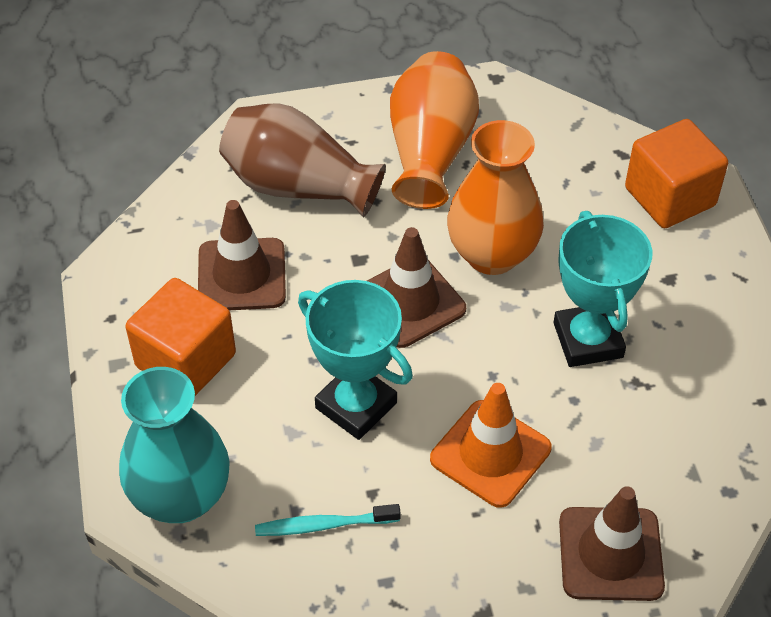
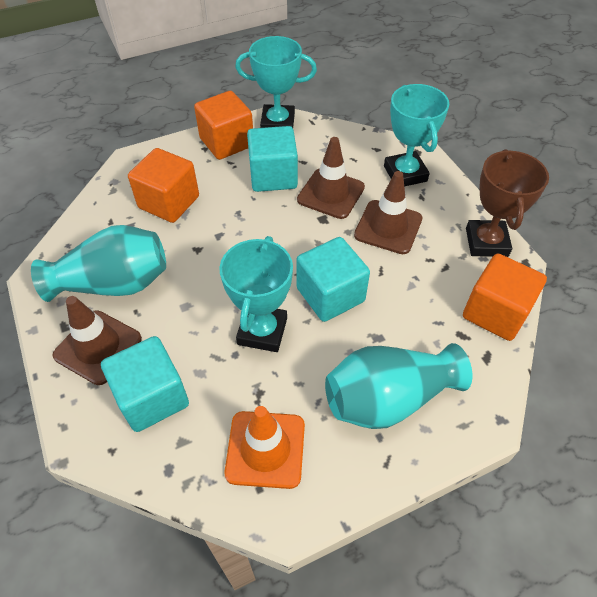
brown trophy: 0 -> 1
brown vase: 1 -> 0
orange cube: 2 -> 3
orange vase: 2 -> 0
turquoise cube: 0 -> 3
turquoise toothbrush: 1 -> 0
turquoise trophy: 2 -> 3
turquoise vase: 1 -> 2

